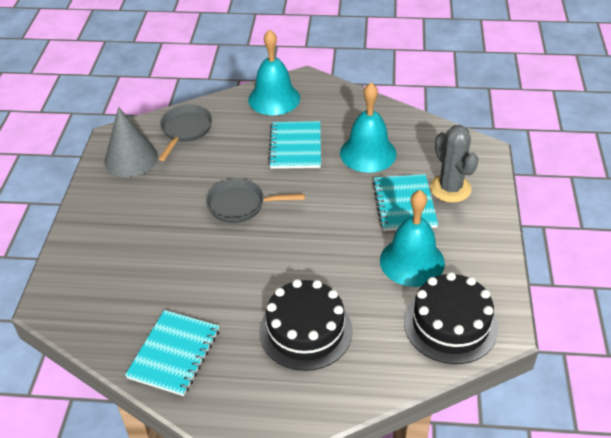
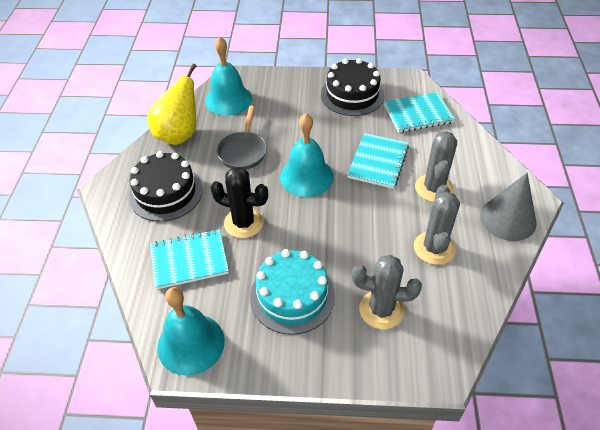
black cactus: 0 -> 1
grey cactus: 1 -> 3
grey pan: 2 -> 1
turquoise cake: 0 -> 1
yellow pear: 0 -> 1

